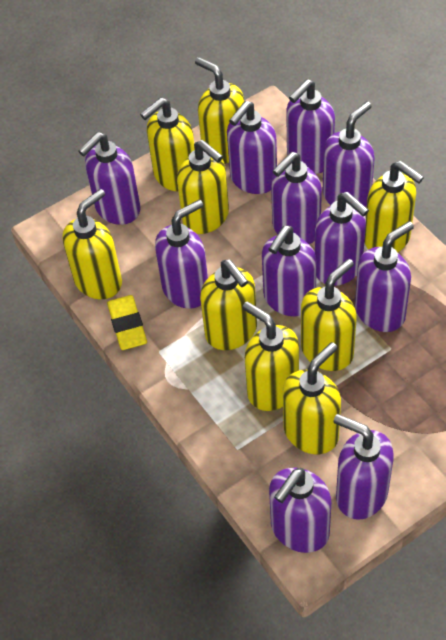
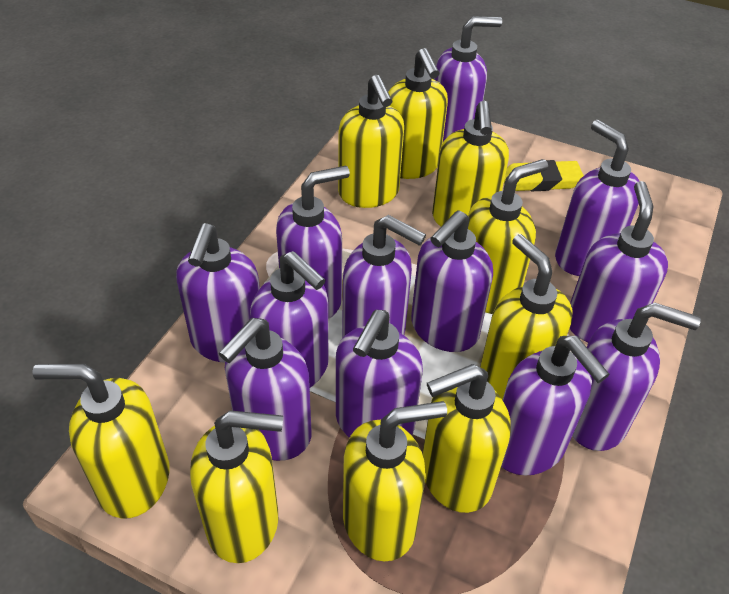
purple soap dispenser: 11 -> 12

